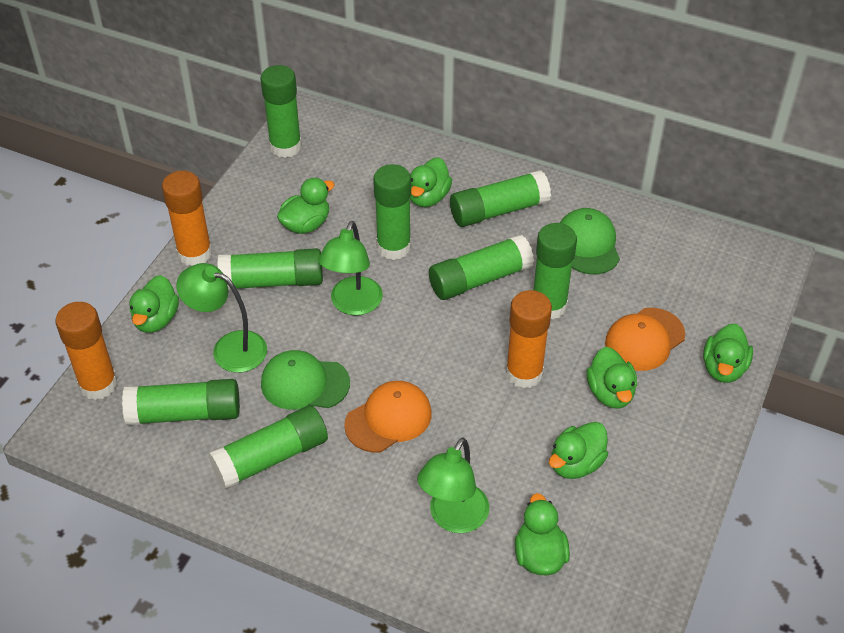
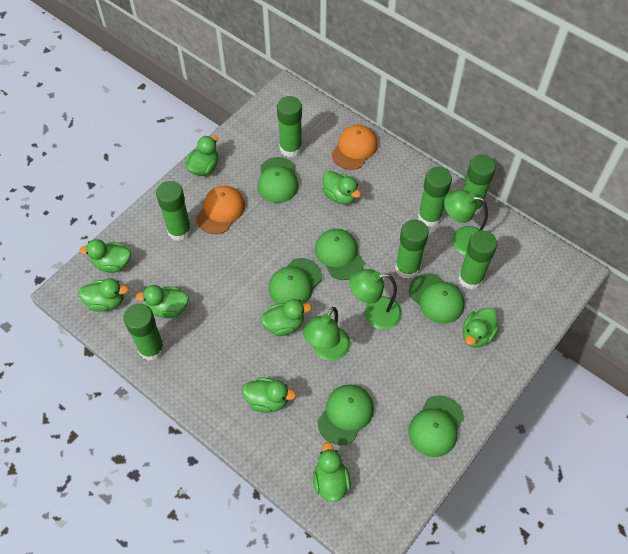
green cap: 2 -> 6
green duck: 7 -> 9
green glue stick: 8 -> 7
orange glue stick: 3 -> 0

